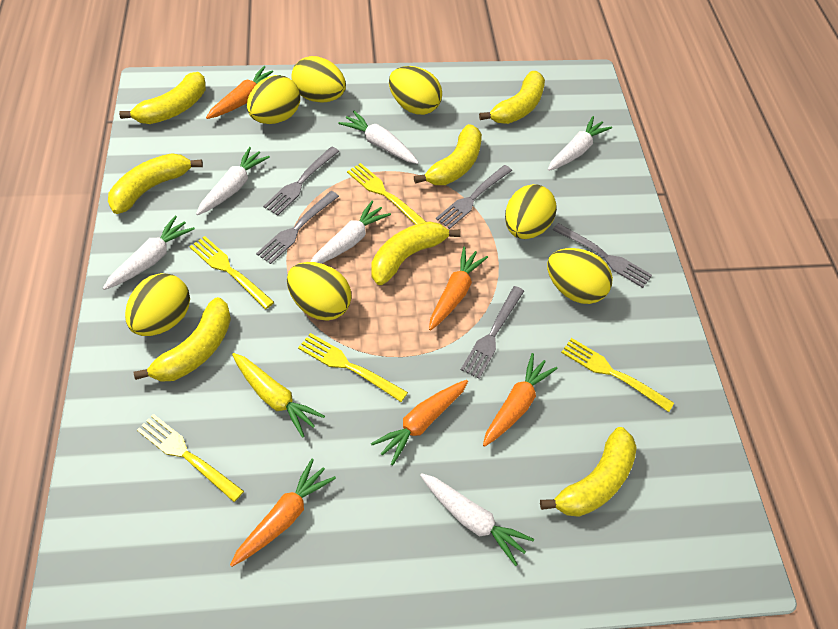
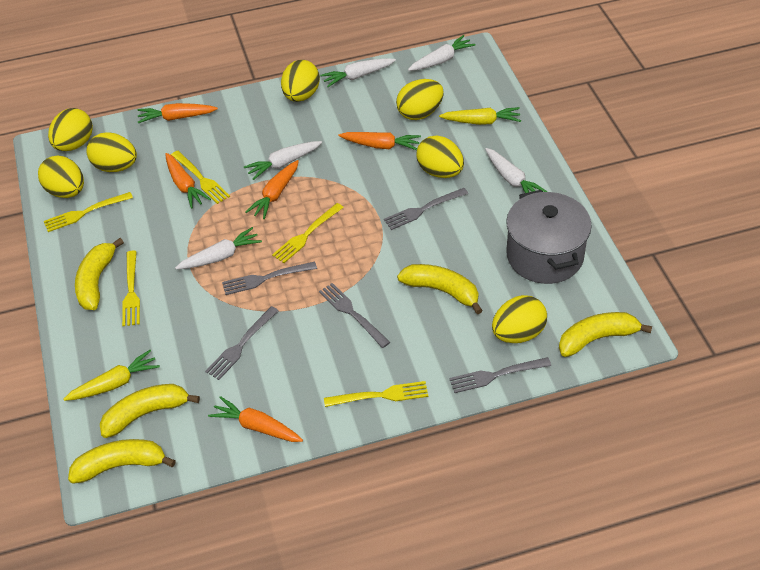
grey pot: 0 -> 1
white carrot: 6 -> 5
yellow banana: 7 -> 5
yellow carrot: 1 -> 2

